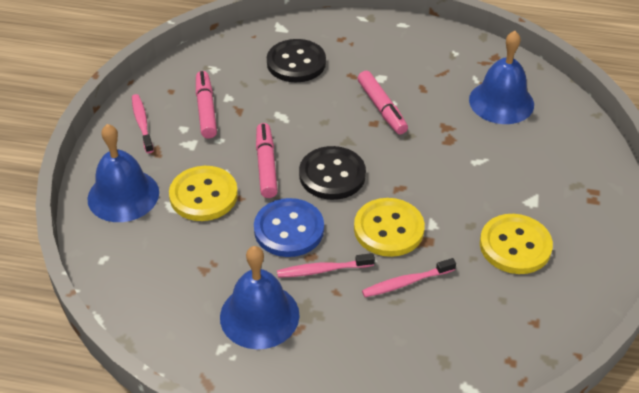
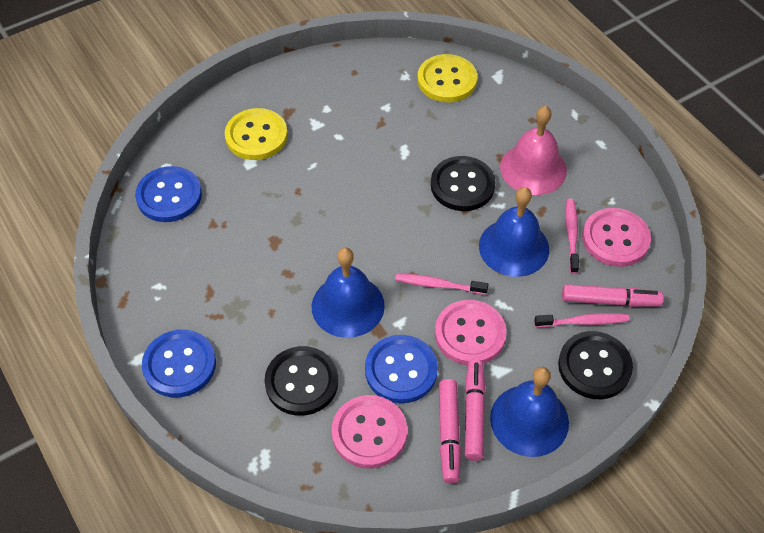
black button: 2 -> 3
blue button: 1 -> 3
pink bell: 0 -> 1
pink button: 0 -> 3
yellow button: 3 -> 2

